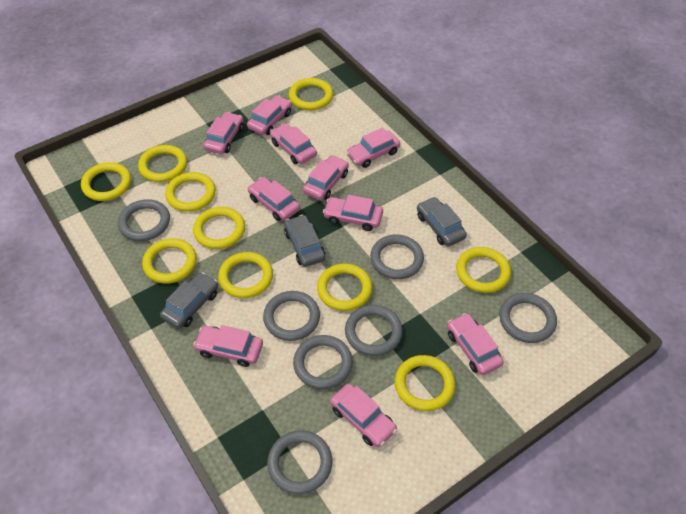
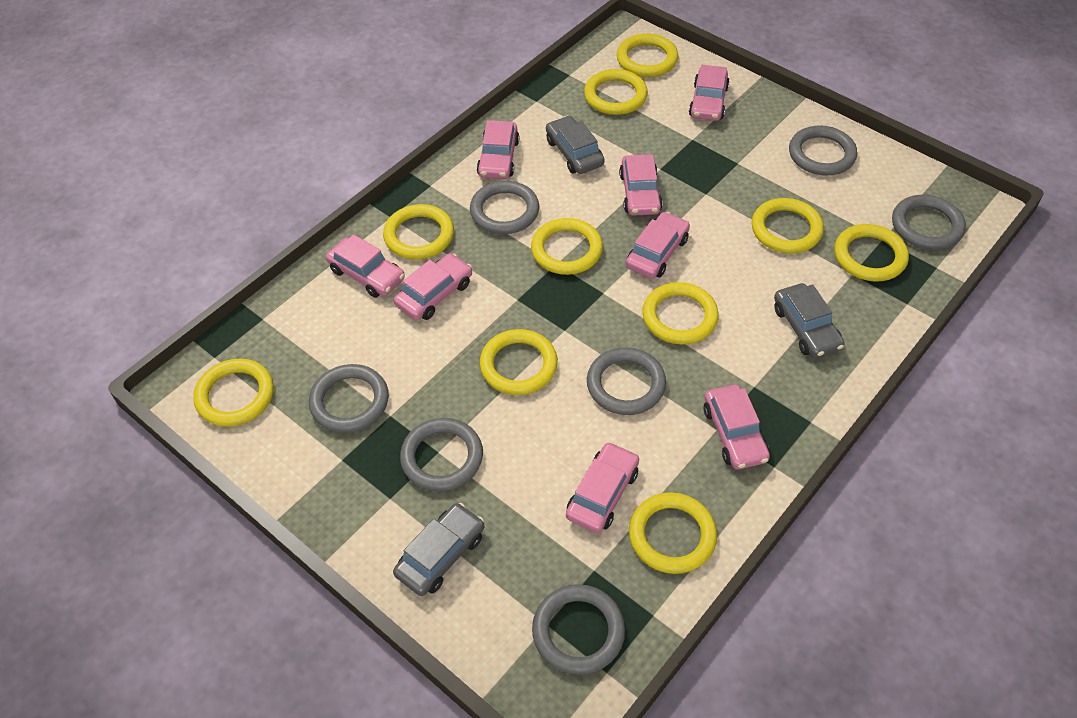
pink car: 10 -> 8

